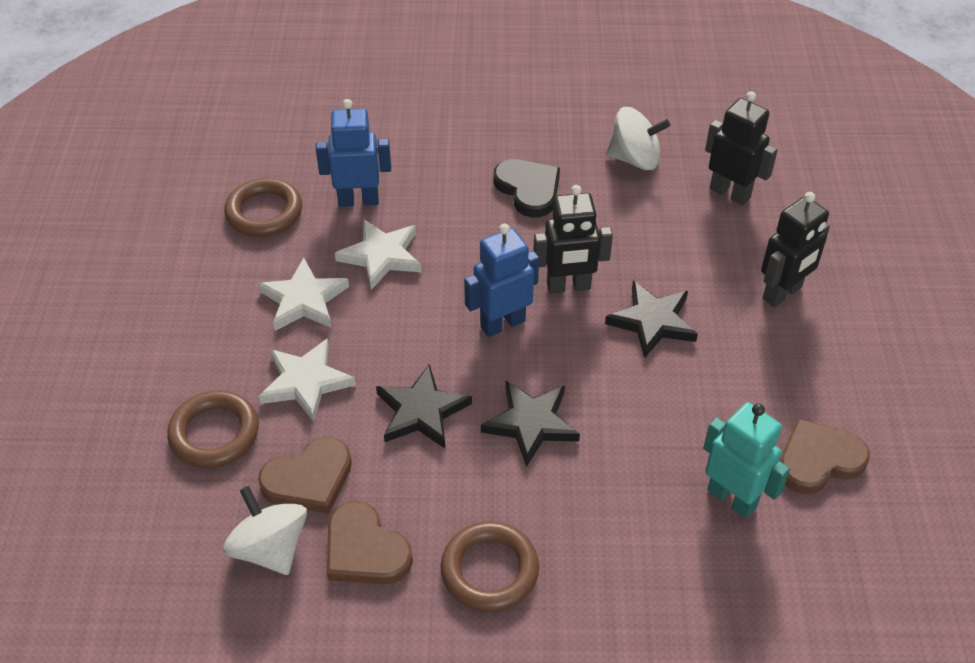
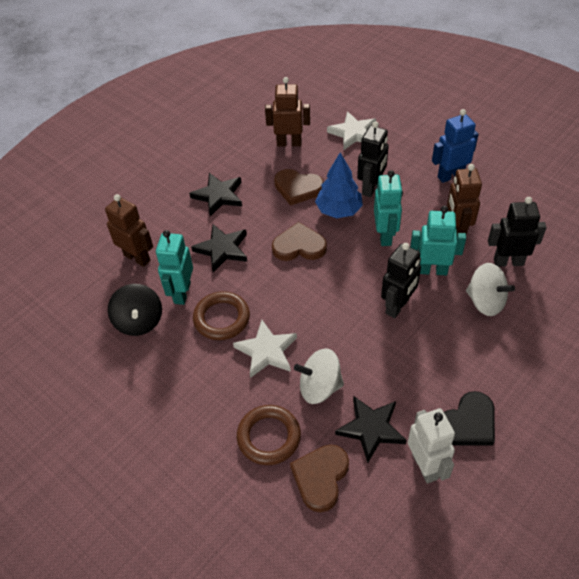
black spinning top: 0 -> 1
blue robot: 2 -> 1
blue tree: 0 -> 1
brown ring: 3 -> 2
brown robot: 0 -> 3
turquoise robot: 1 -> 3
white robot: 0 -> 1
white star: 3 -> 2

